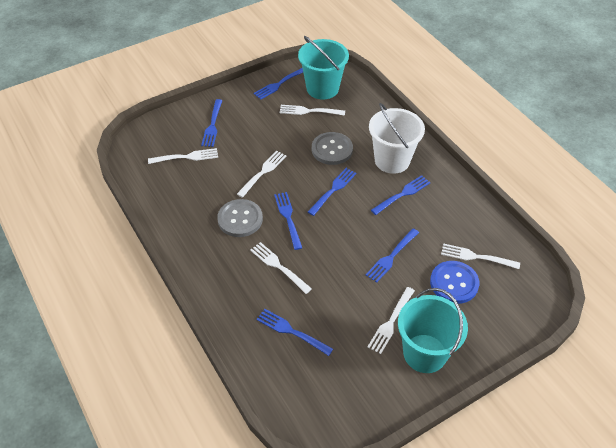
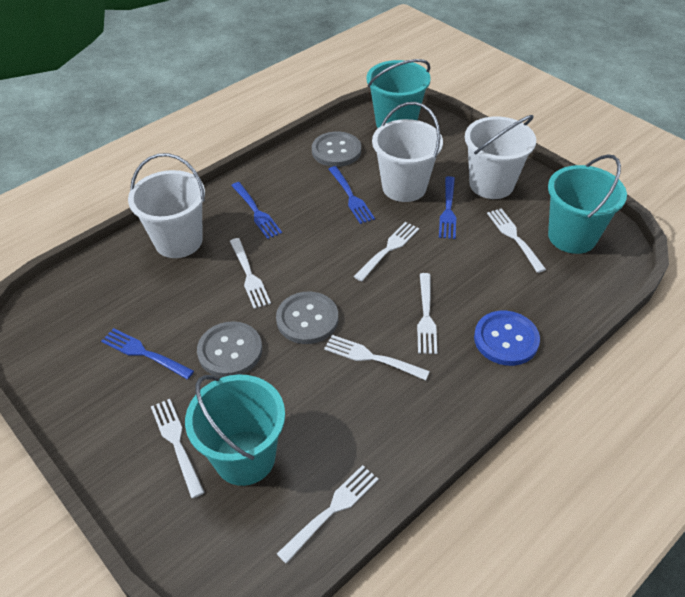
blue fork: 7 -> 4
grey button: 2 -> 3
turquoise bucket: 2 -> 3
white bucket: 1 -> 3
white fork: 6 -> 7

